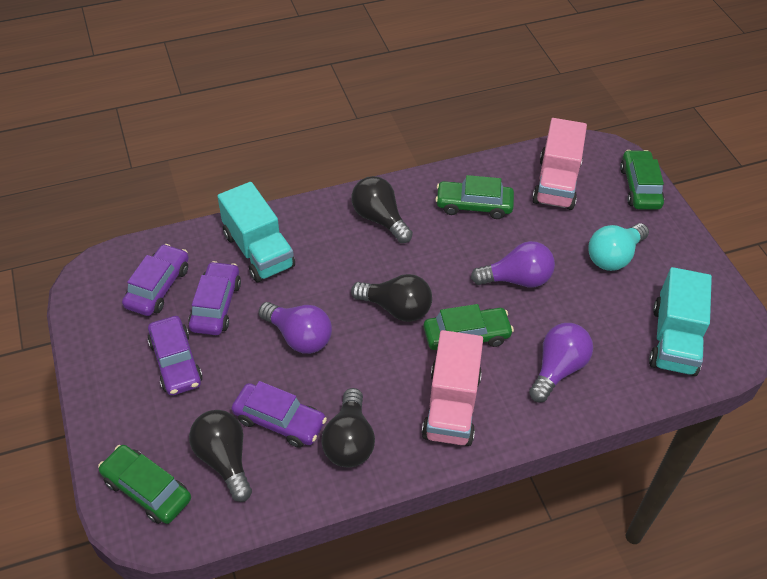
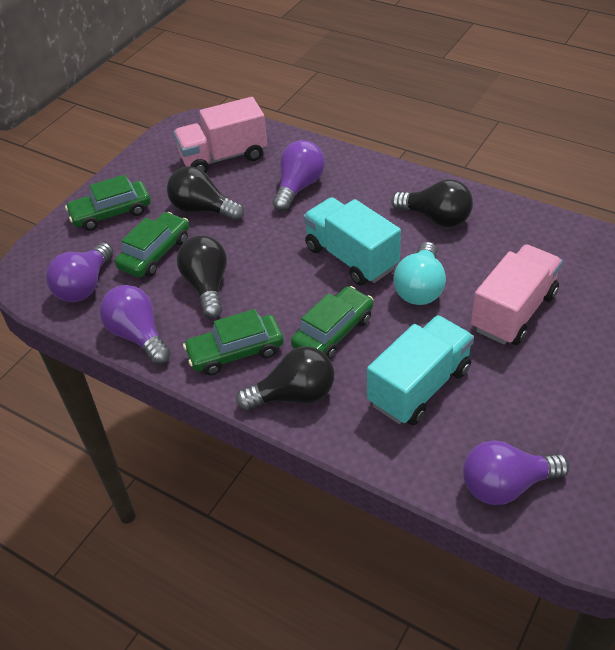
purple car: 4 -> 0
purple light bulb: 3 -> 4

